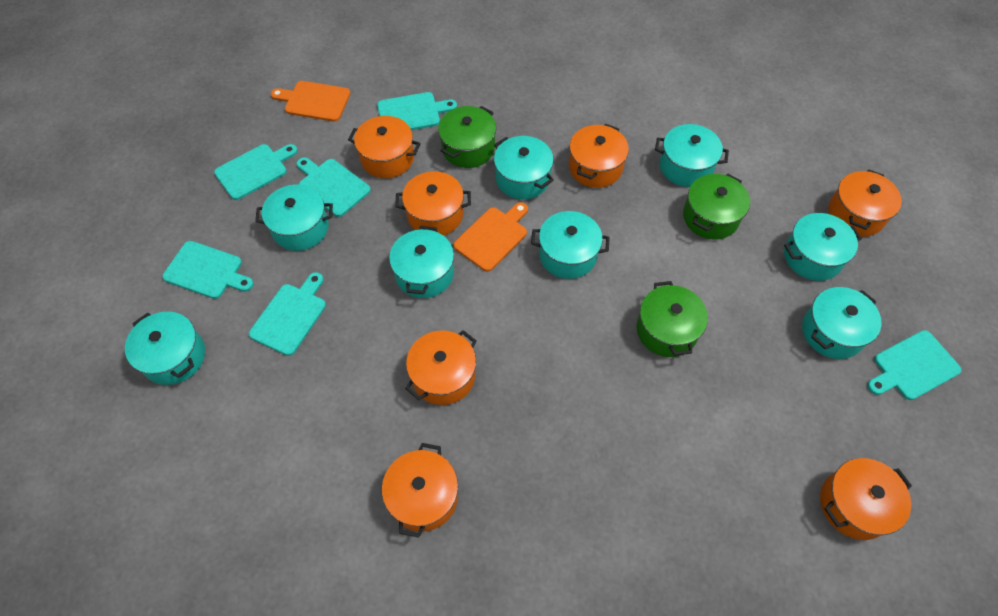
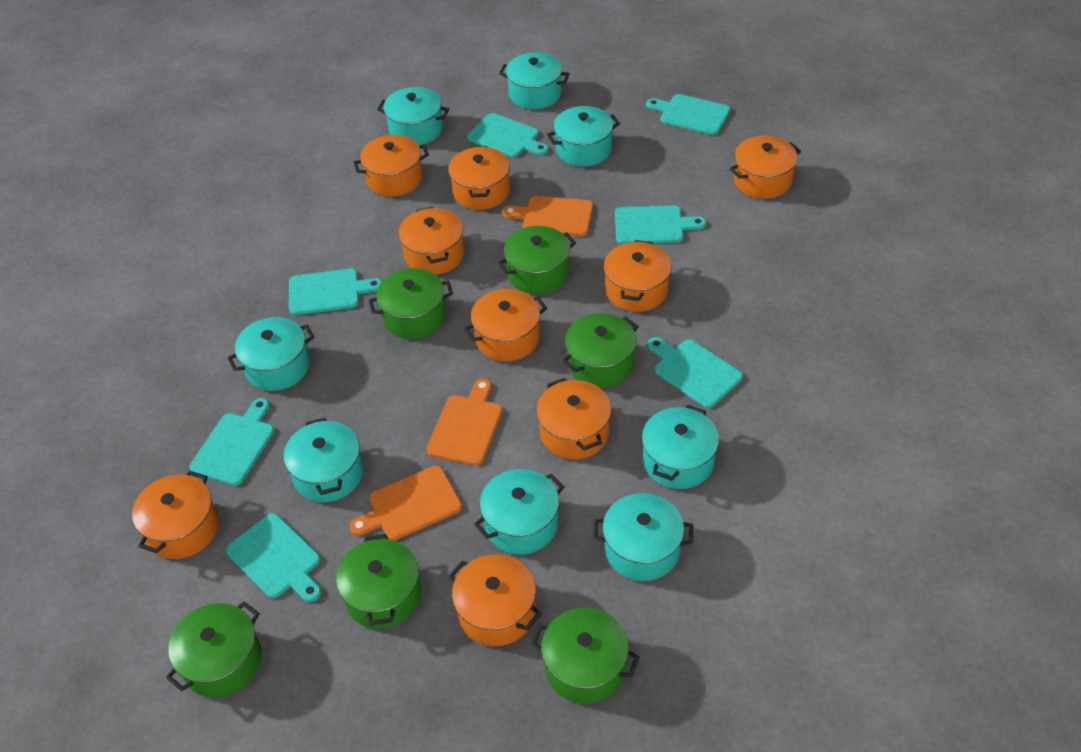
green pot: 3 -> 6
orange cutting board: 2 -> 3
orange pot: 7 -> 9
turquoise cutting board: 6 -> 7

